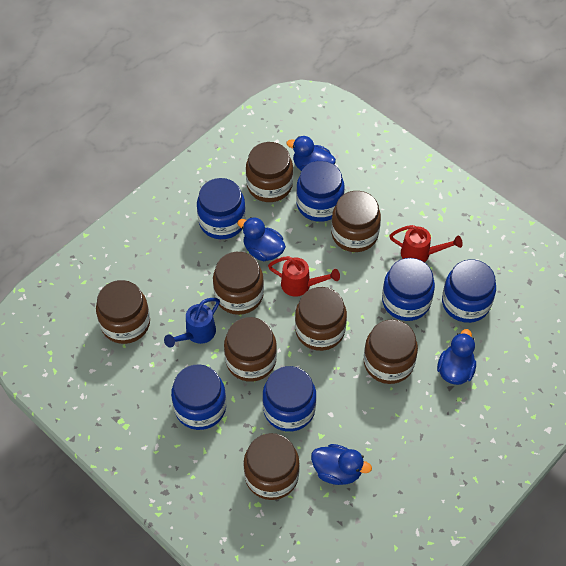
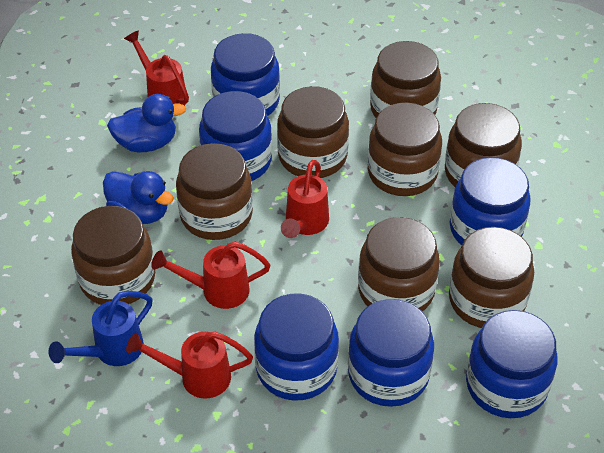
blue duck: 4 -> 2
red watering can: 2 -> 4

